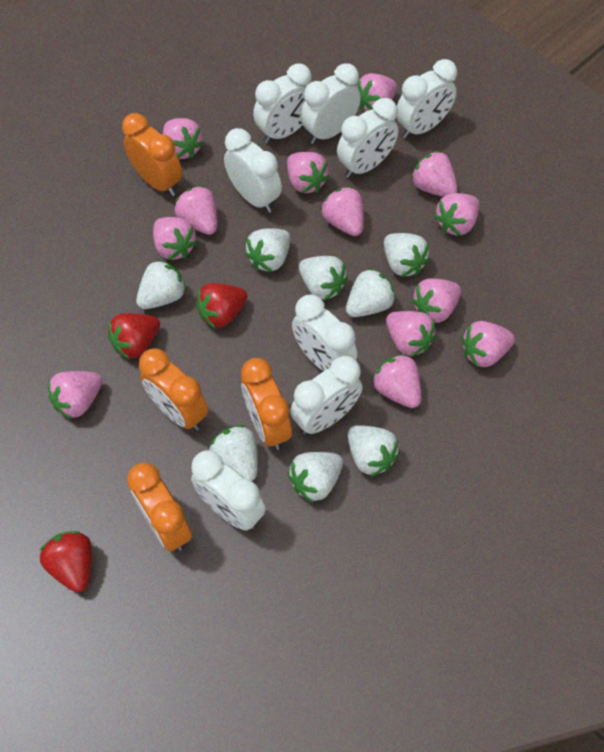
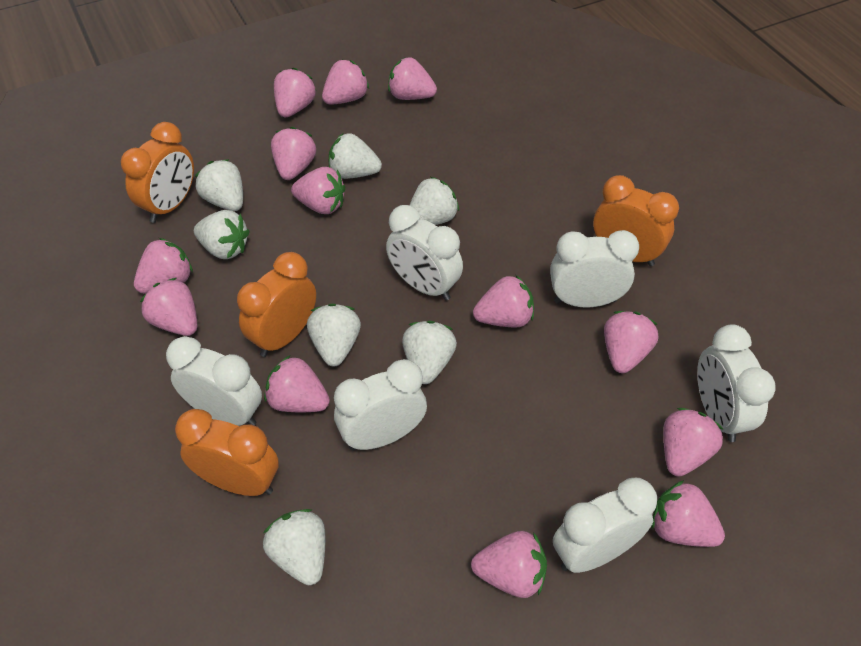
red strawberry: 3 -> 0
white clock: 8 -> 6
white strawberry: 8 -> 7

